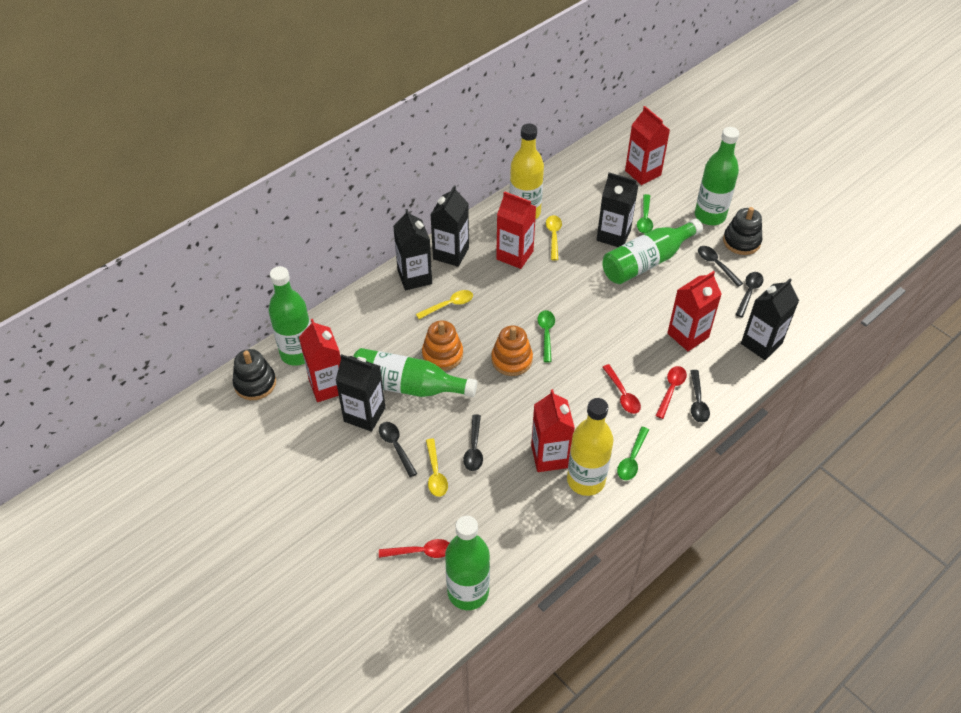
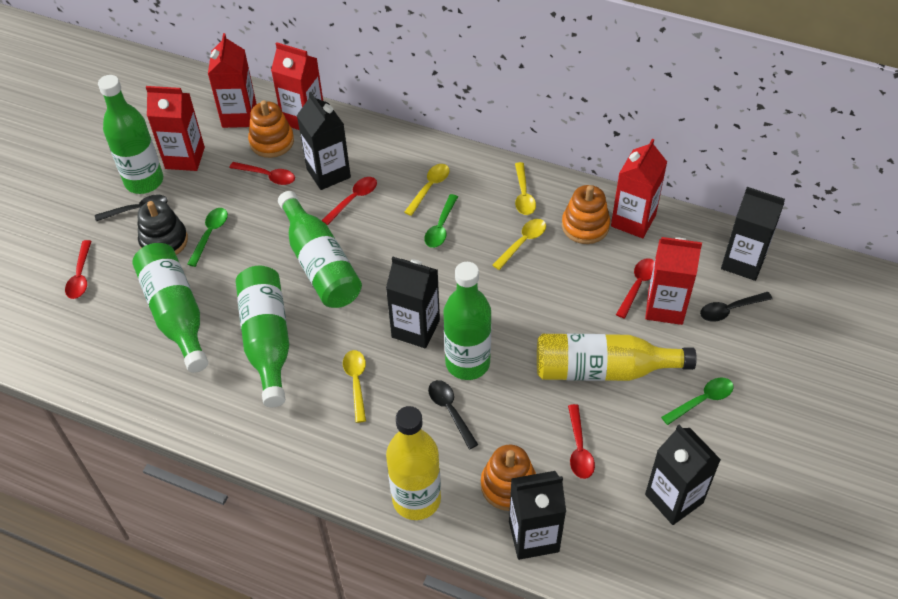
black spoon: 5 -> 3
black stacking toy: 2 -> 1
orange stacking toy: 2 -> 3
red spoon: 3 -> 5
yellow spoon: 3 -> 4

